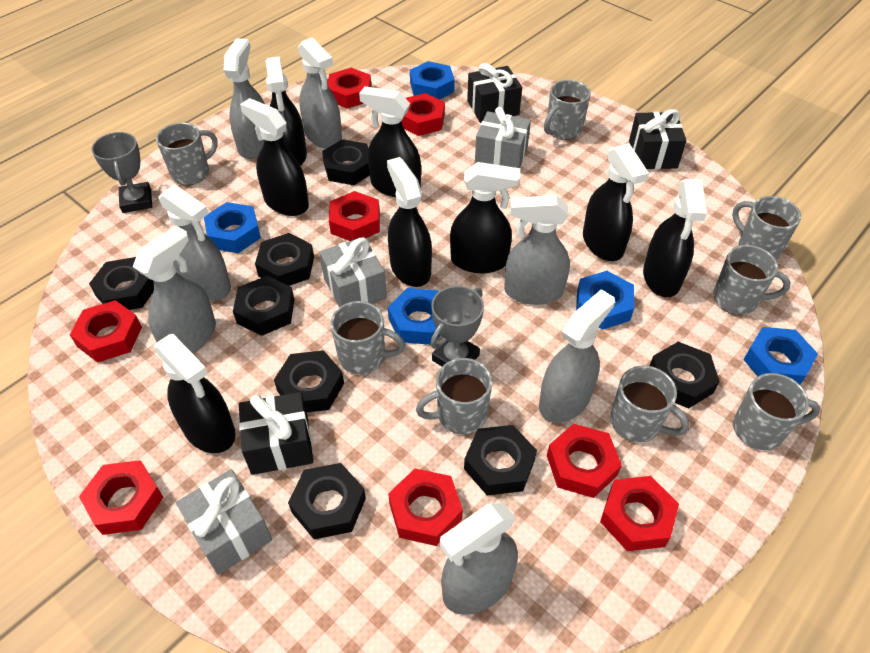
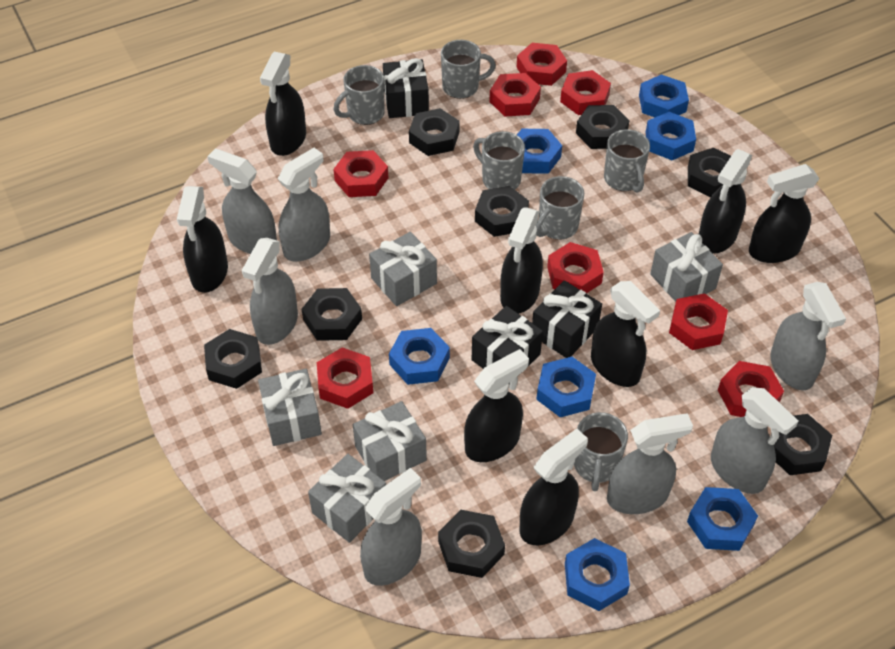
blue nut: 5 -> 7
grey gift: 3 -> 5
grey mug: 8 -> 6
grey trophy: 2 -> 0

